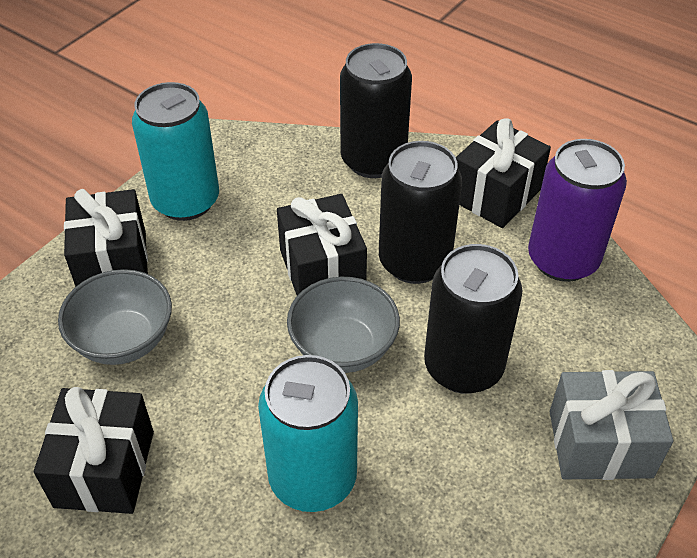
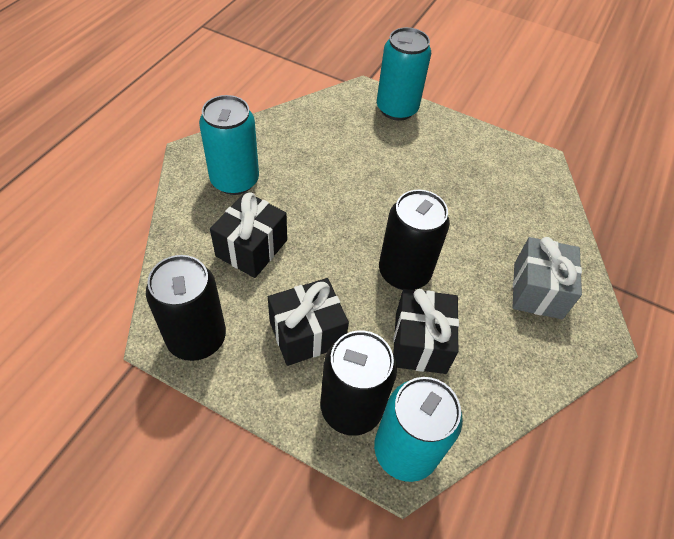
black gift: 4 -> 3
grey bowl: 2 -> 0
purple can: 1 -> 0
turquoise can: 2 -> 3

